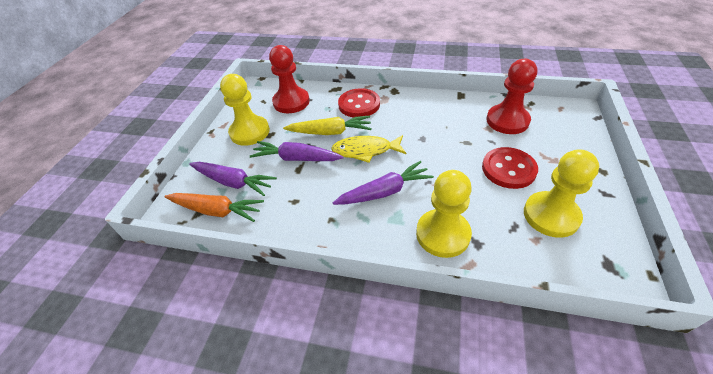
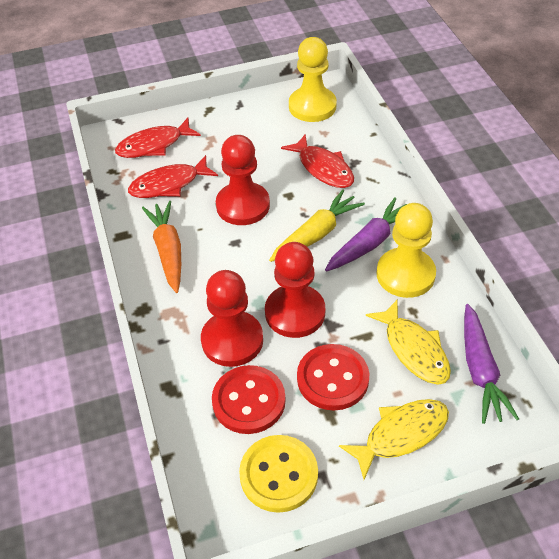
purple carrot: 3 -> 2
red fish: 0 -> 3
red pawn: 2 -> 3
yellow button: 0 -> 1
yellow fish: 1 -> 2
yellow pawn: 3 -> 2

